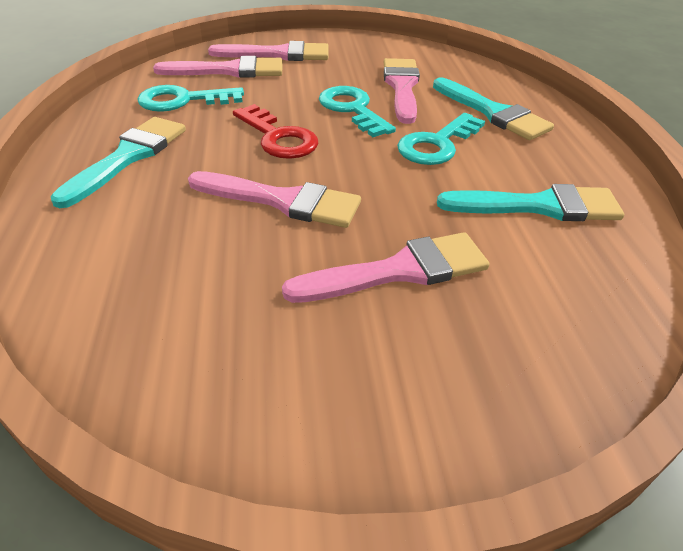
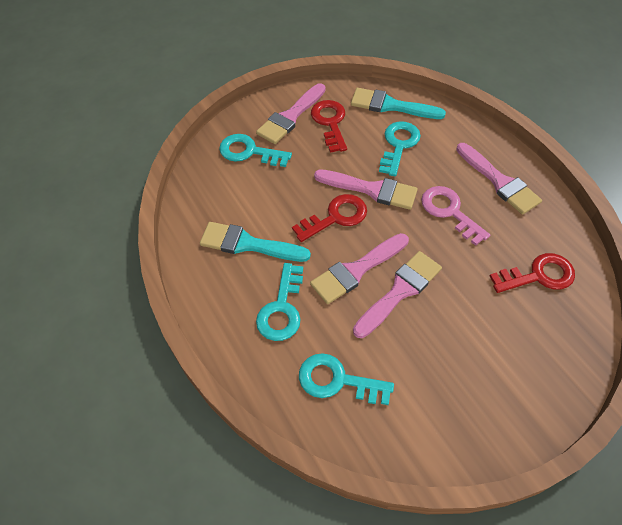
pink key: 0 -> 1
red key: 1 -> 3
turquoise brush: 3 -> 2
turquoise key: 3 -> 4

